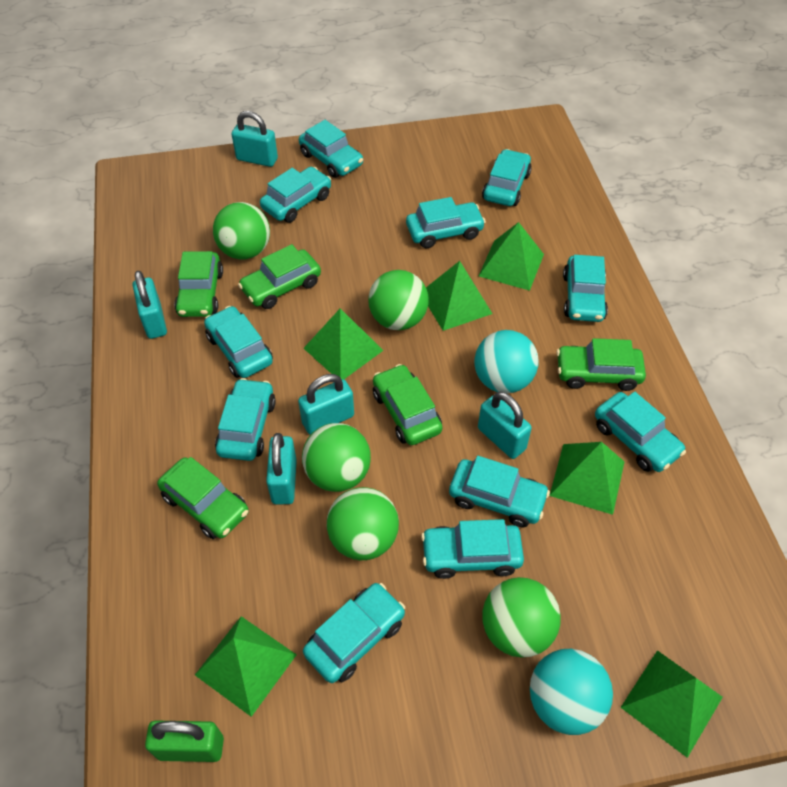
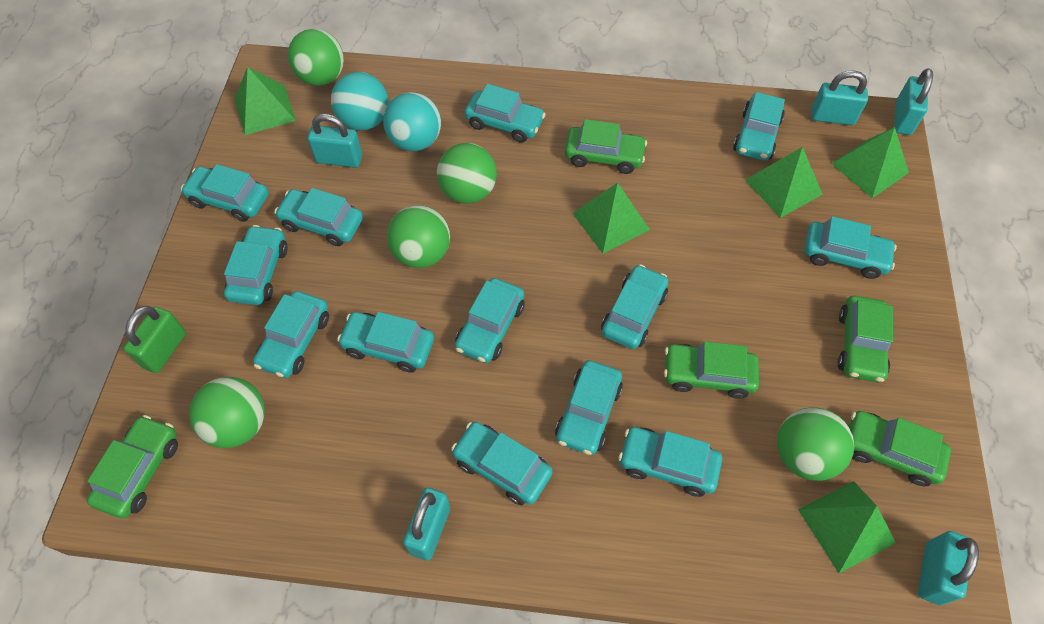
green pyramid: 6 -> 5
turquoise car: 11 -> 13

